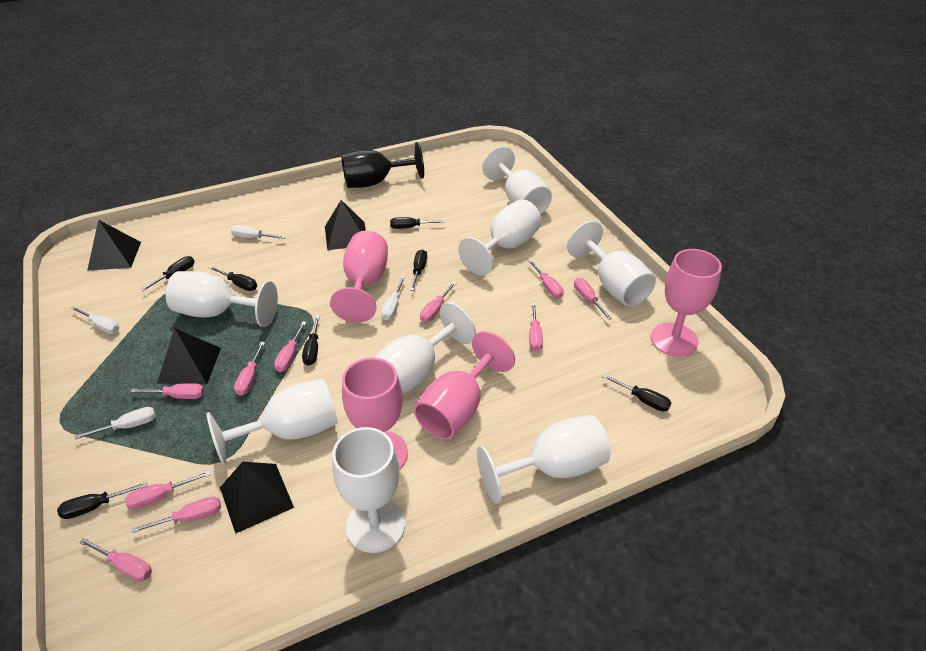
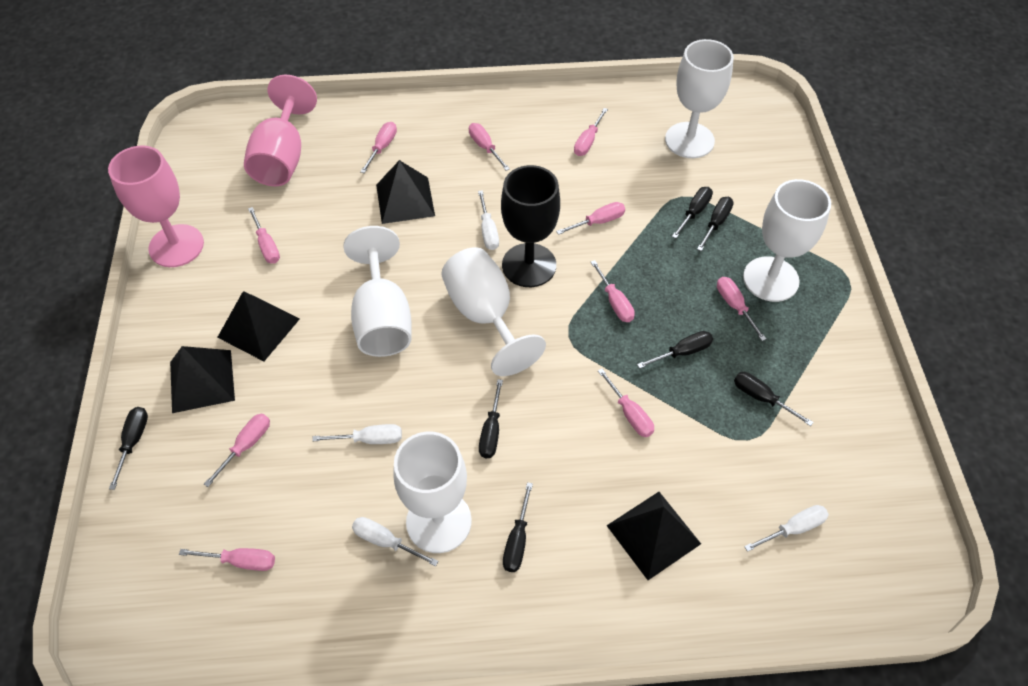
pink goblet: 4 -> 2
white goblet: 8 -> 5

